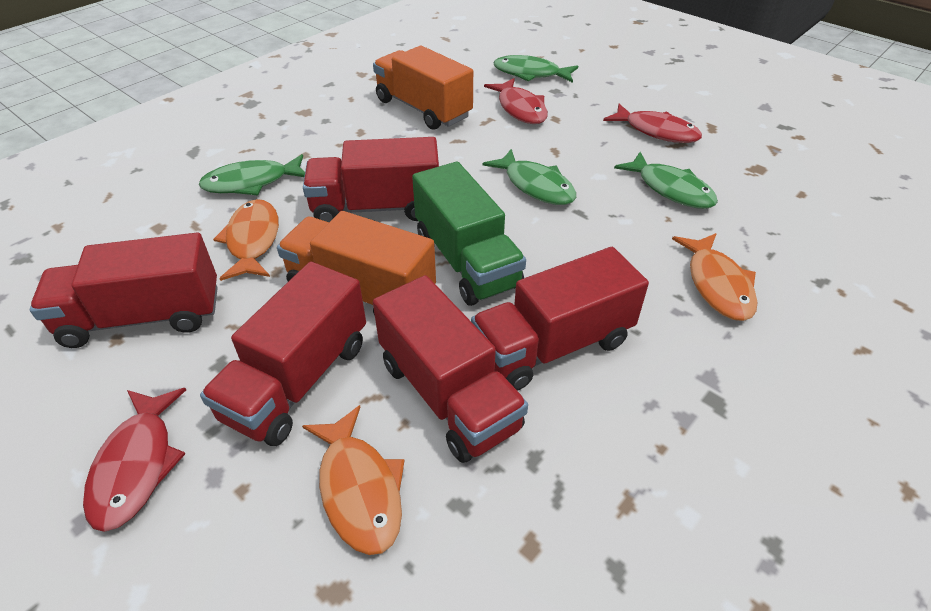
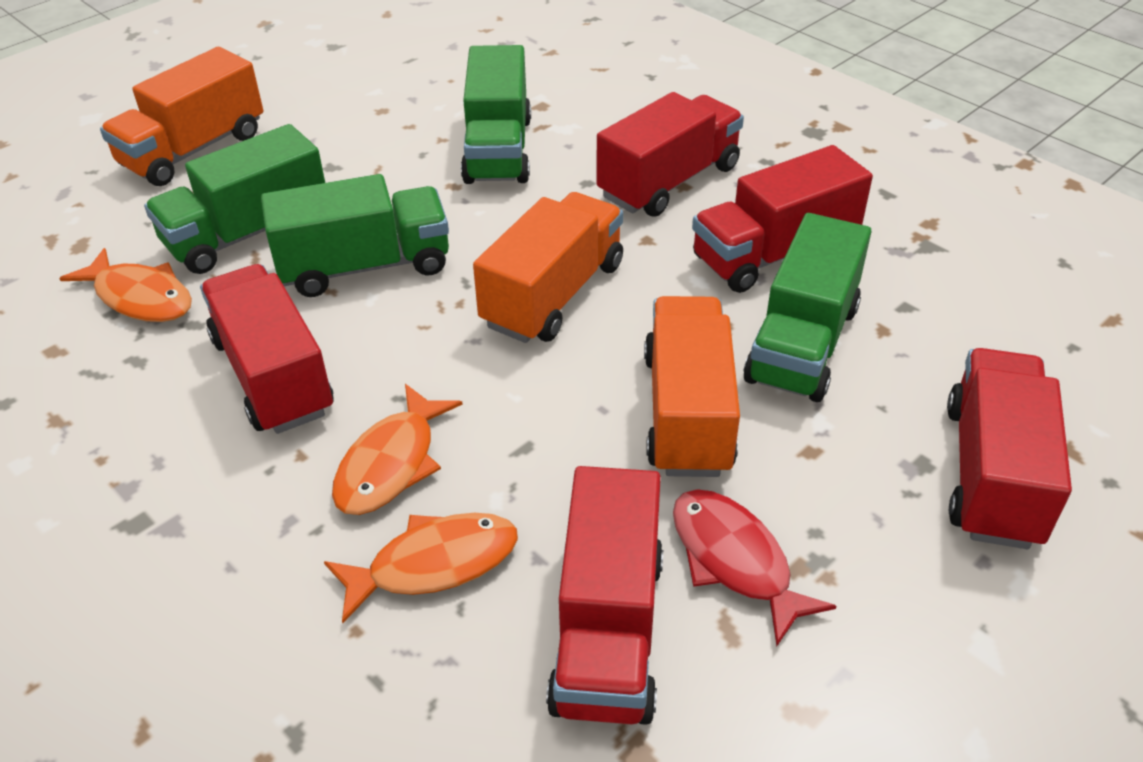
green fish: 4 -> 0
green truck: 1 -> 4
orange truck: 2 -> 3
red fish: 3 -> 1

